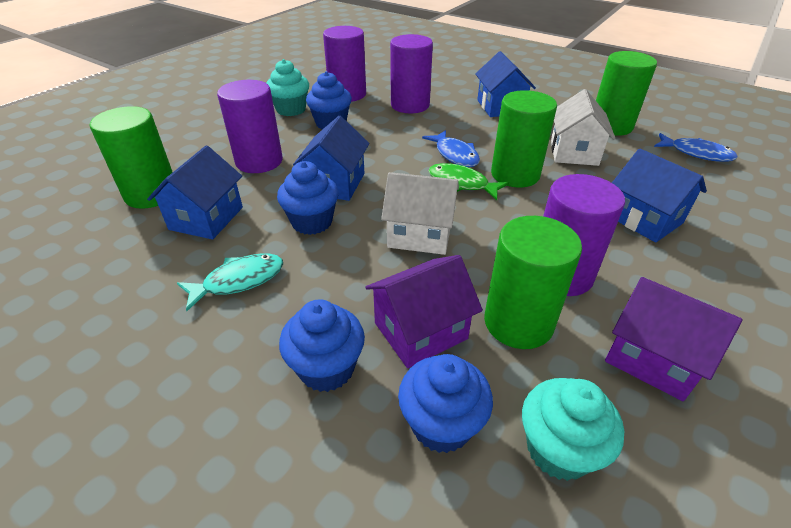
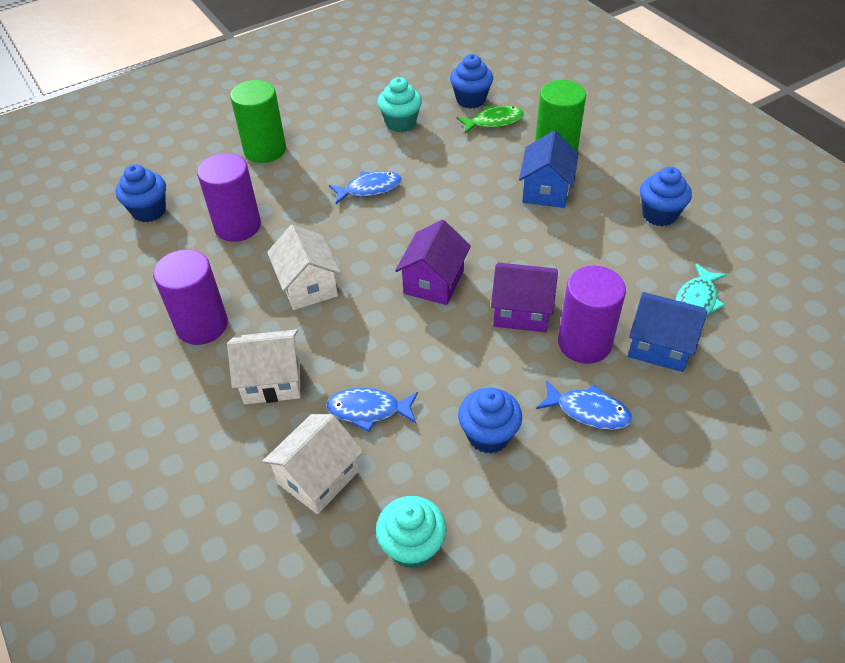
blue fish: 2 -> 3
blue house: 4 -> 2
green cylinder: 4 -> 2
purple cylinder: 4 -> 3
white house: 2 -> 3

